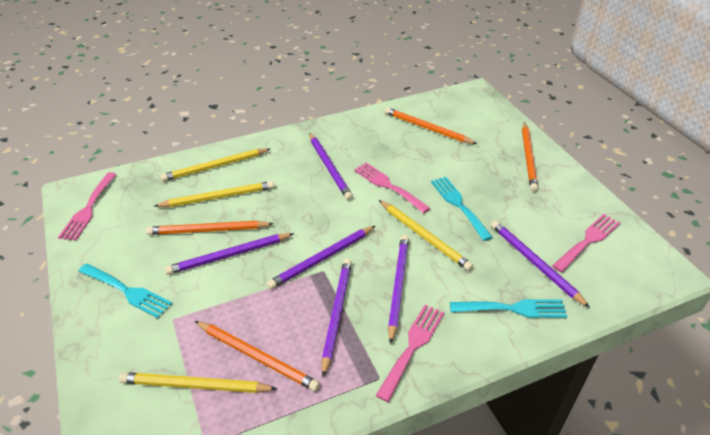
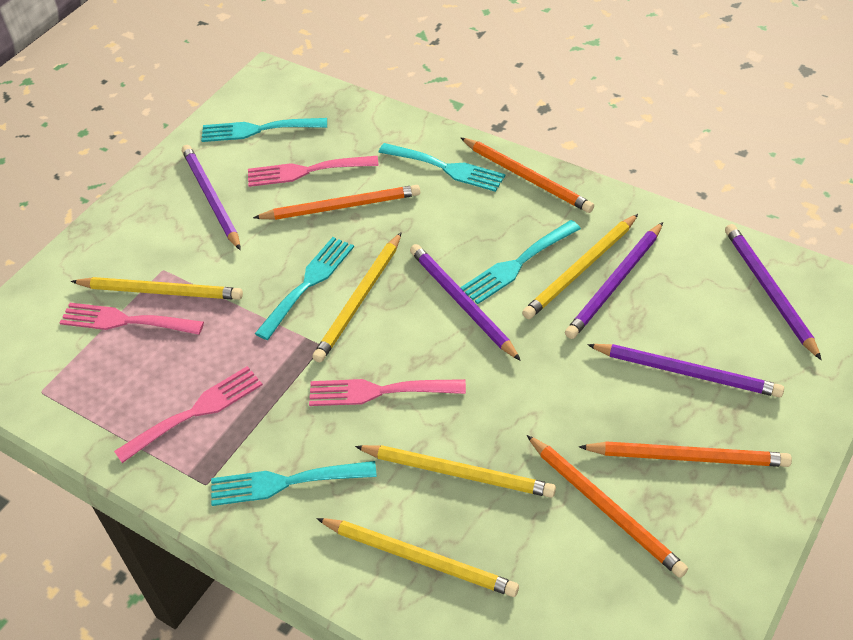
purple pencil: 6 -> 5
turquoise fork: 3 -> 5
yellow pencil: 4 -> 5

